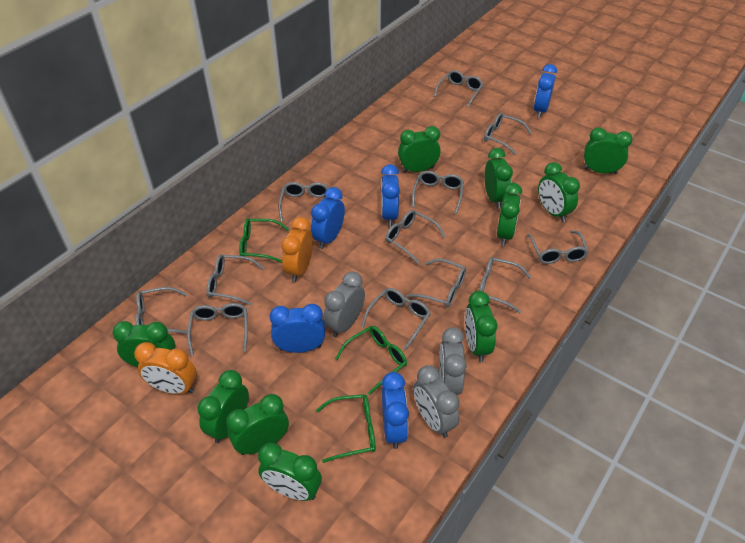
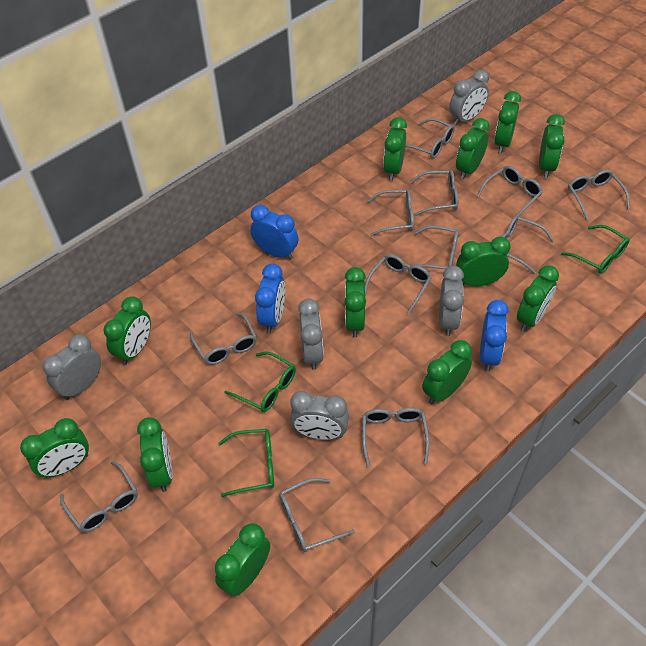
blue clock: 5 -> 3
green clock: 10 -> 12
grey clock: 3 -> 5
orange clock: 2 -> 0

